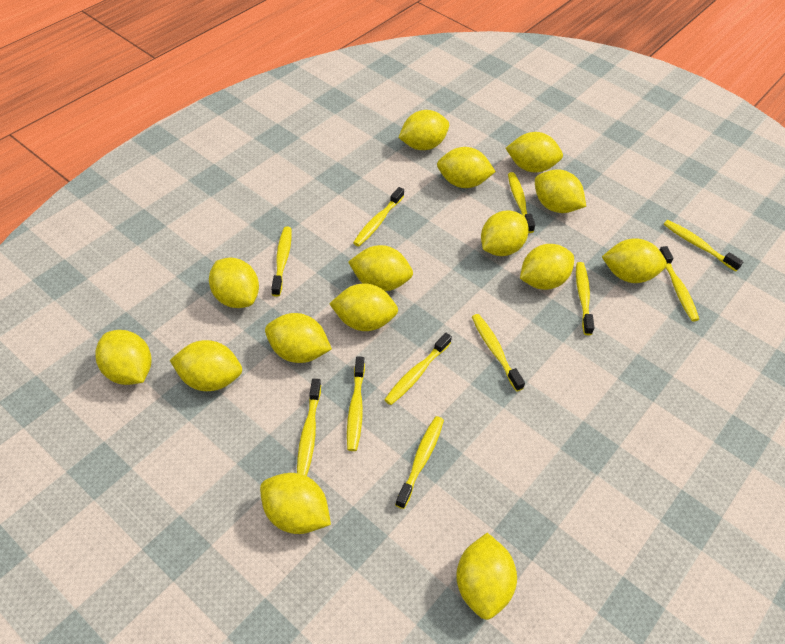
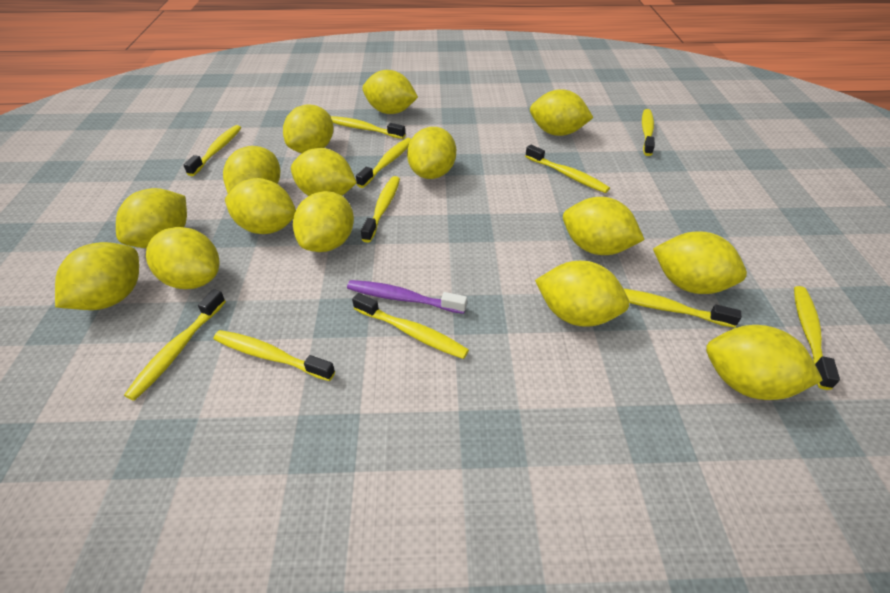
purple toothbrush: 0 -> 1

